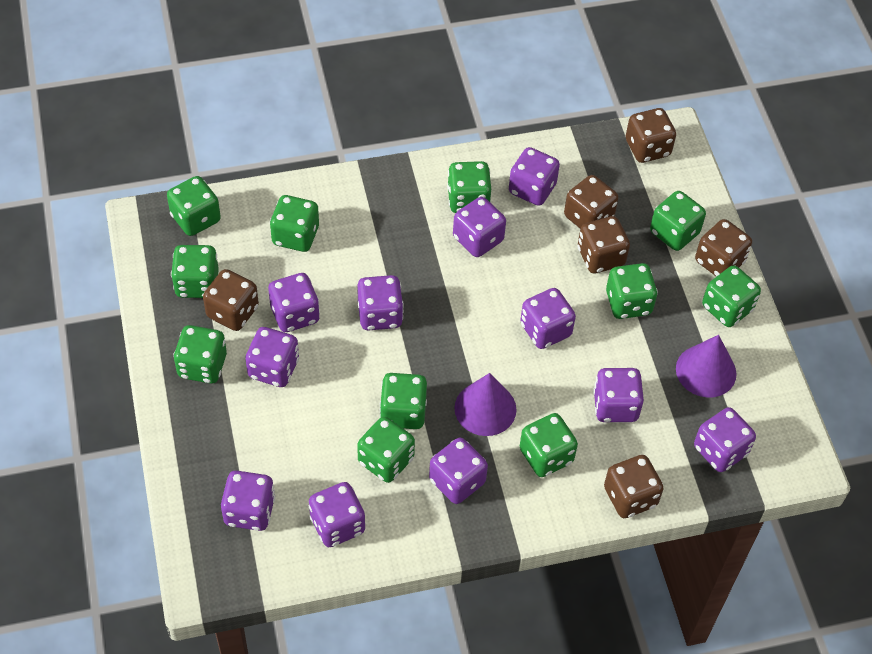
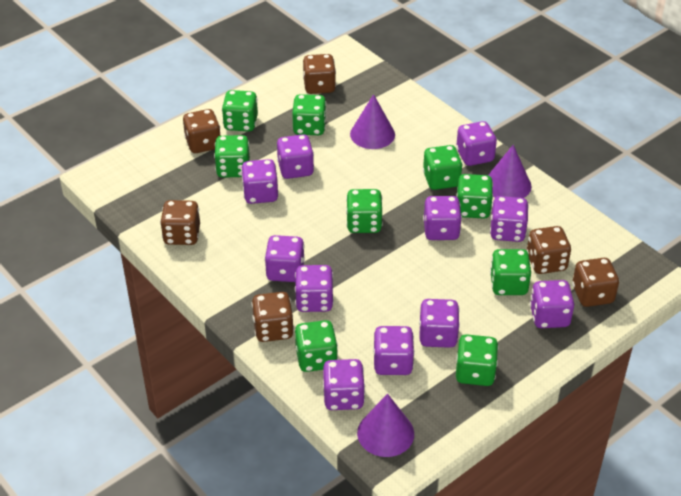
green dice: 11 -> 9
purple cone: 2 -> 3

